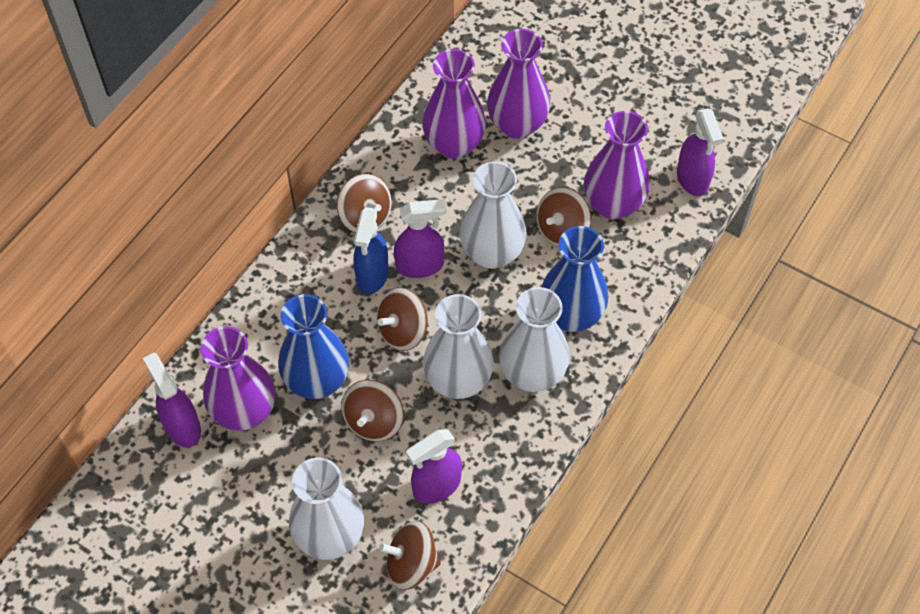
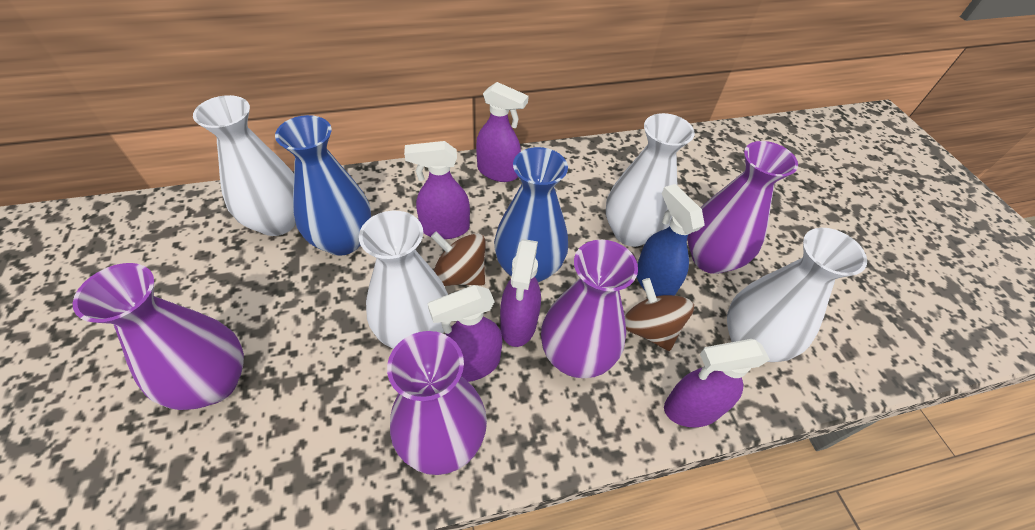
brown spinning top: 5 -> 2
purple spray bottle: 4 -> 5

